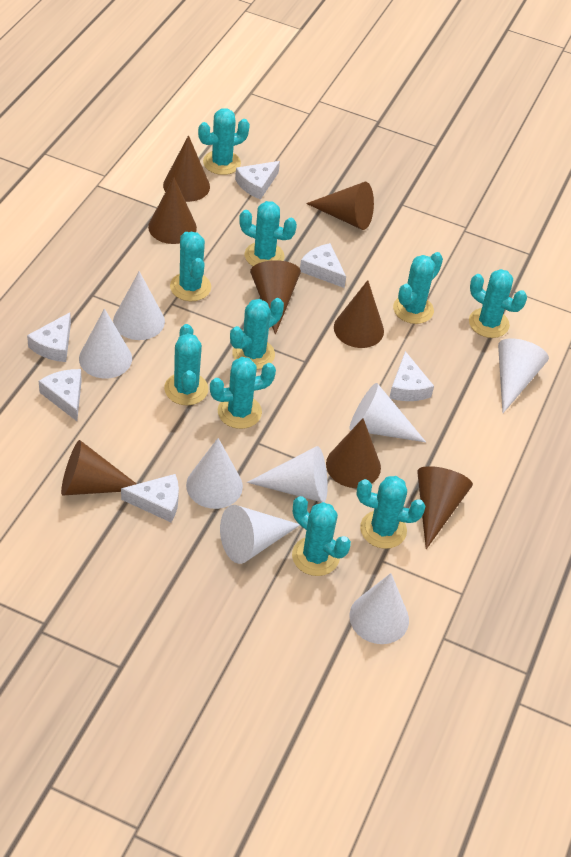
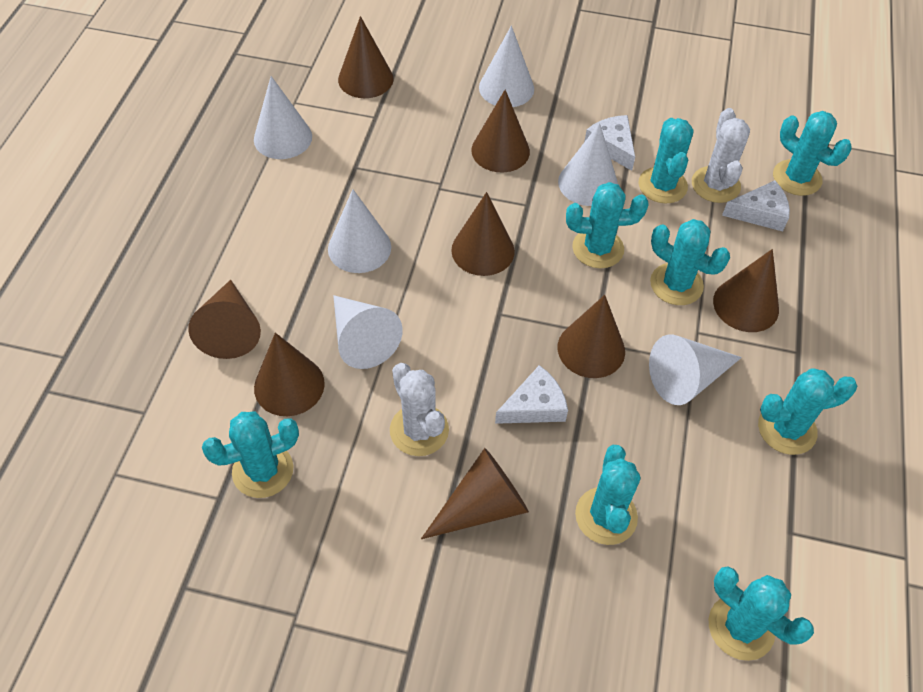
turquoise cactus: 10 -> 8
white cactus: 0 -> 2
white cheese: 6 -> 3
white cone: 8 -> 6

